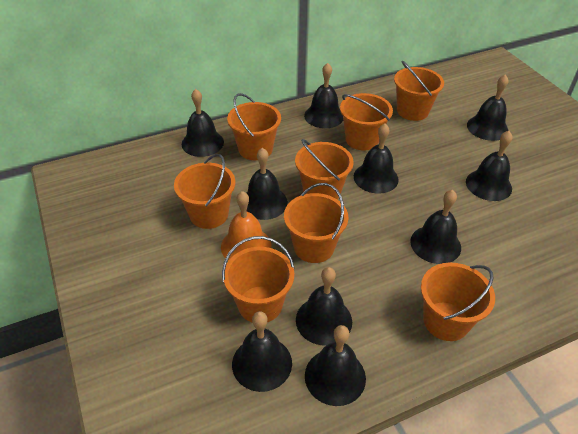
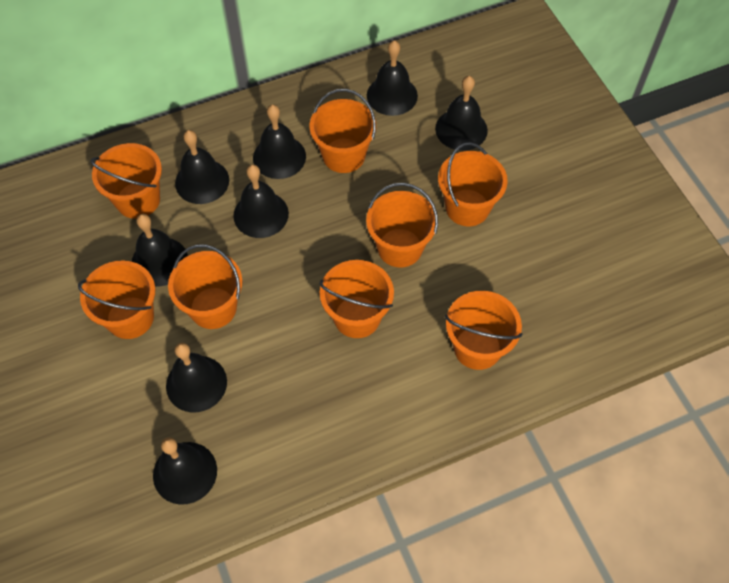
black bell: 10 -> 8
orange bell: 1 -> 0

